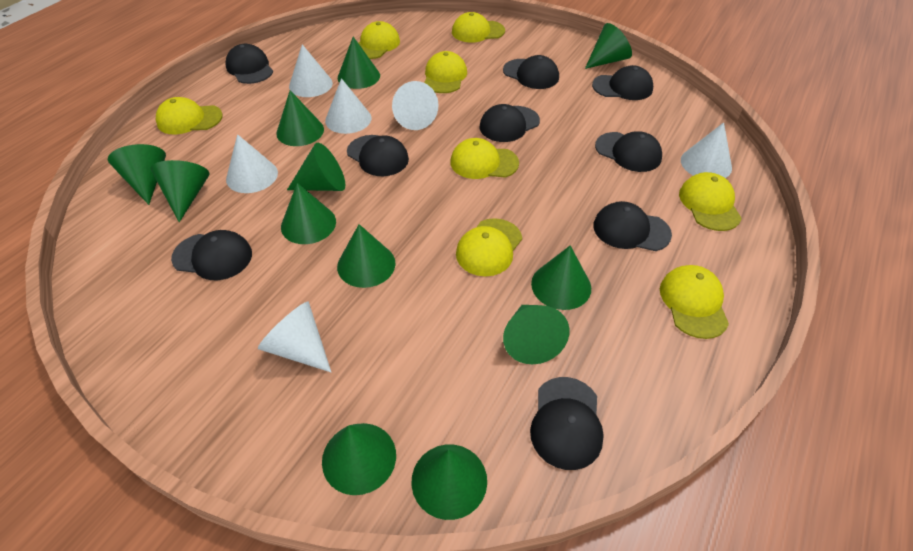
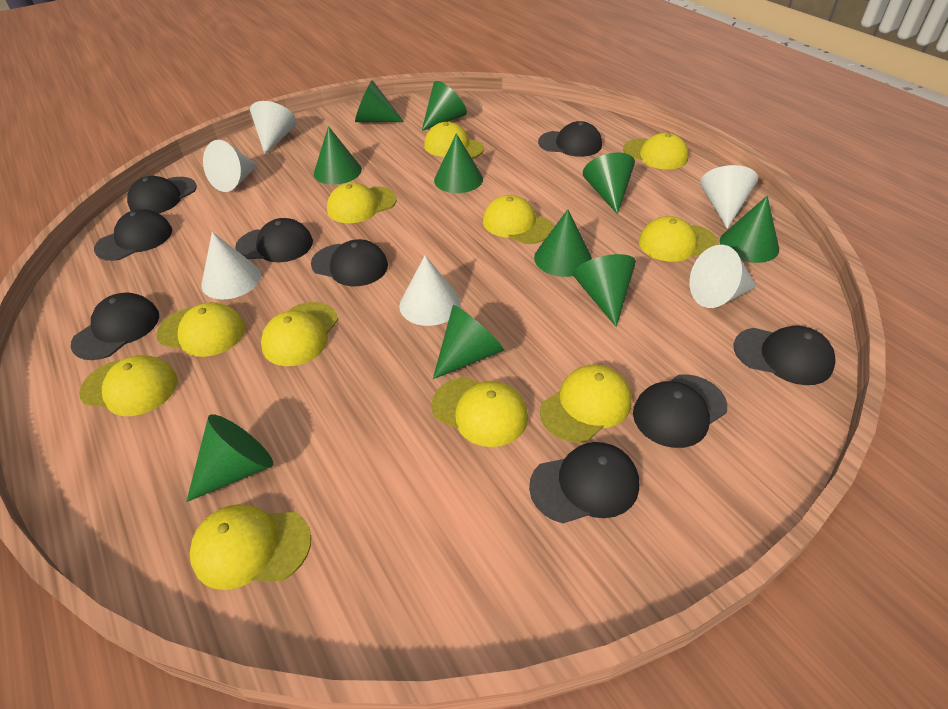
green cone: 12 -> 10
yellow cap: 8 -> 11

